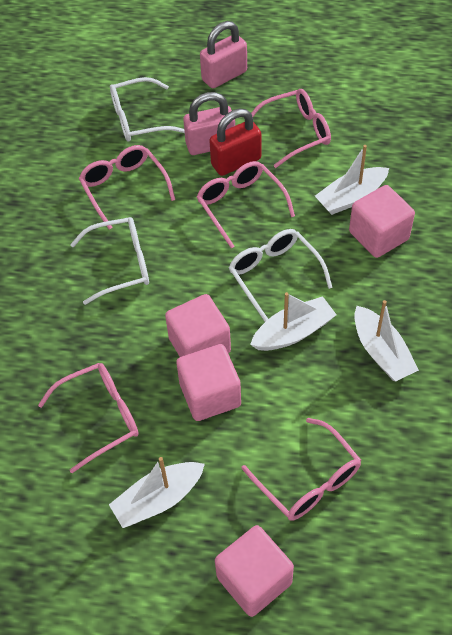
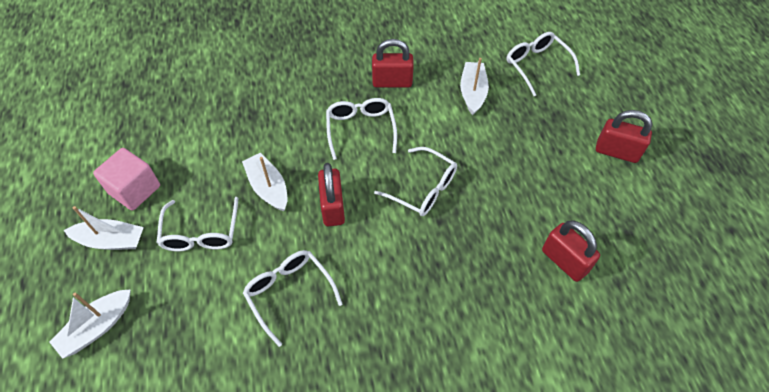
pink cube: 4 -> 1
pink glasses: 5 -> 0
pink padlock: 2 -> 0
red padlock: 1 -> 4
white glasses: 3 -> 5

